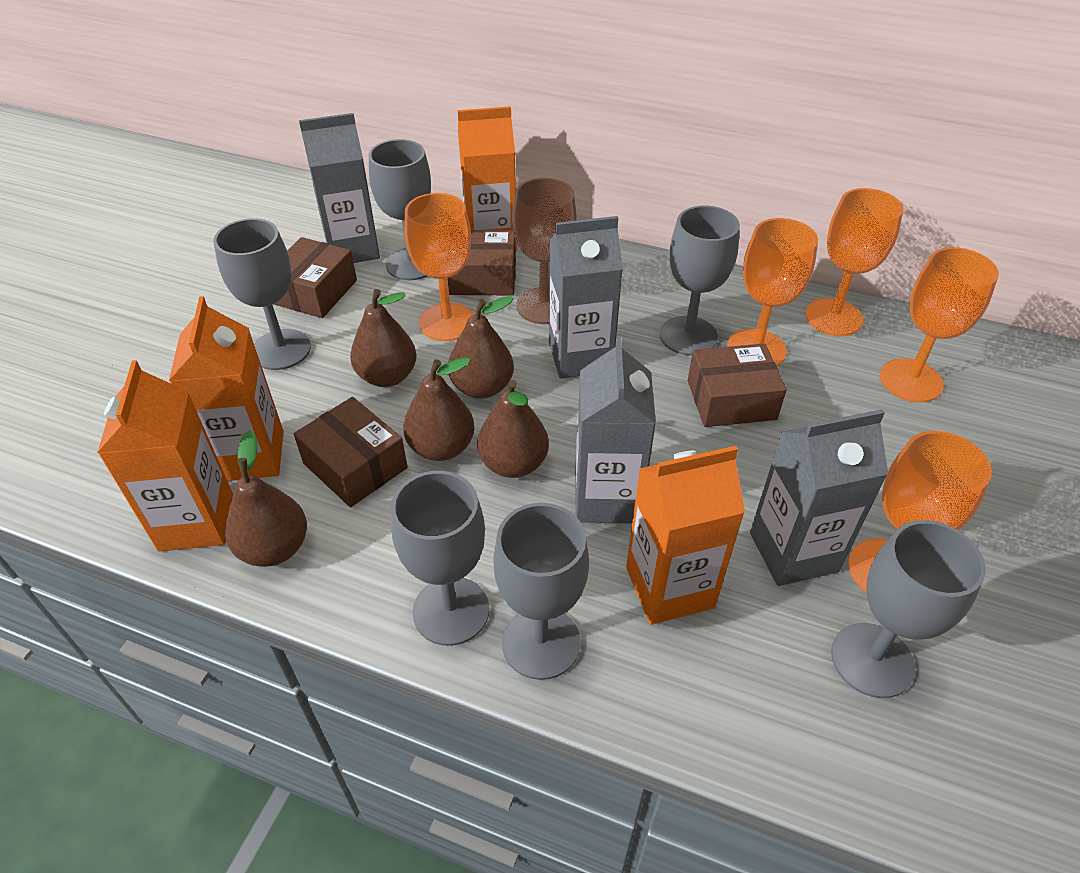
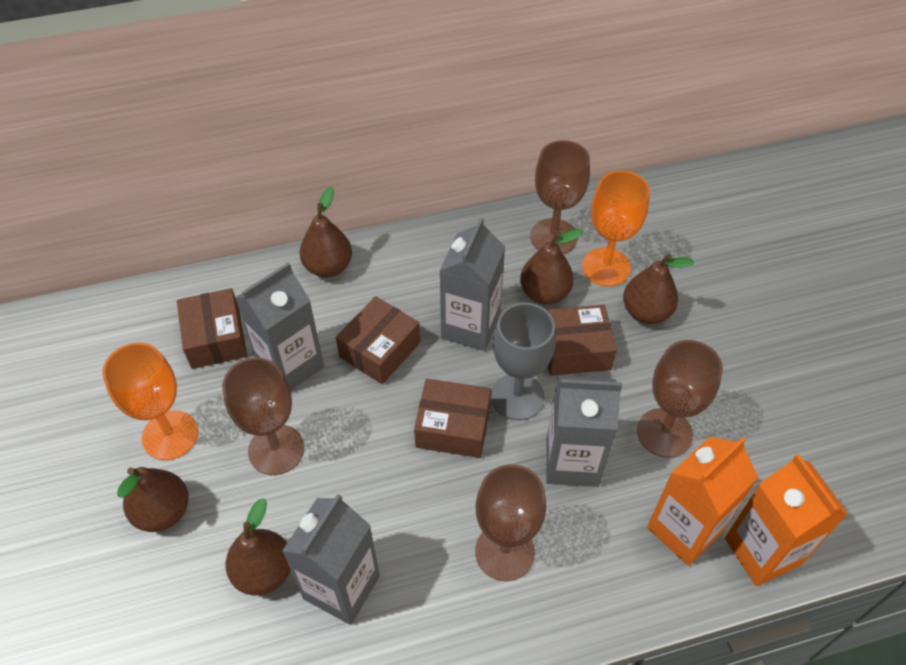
brown goblet: 1 -> 4
grey goblet: 6 -> 1
orange carton: 4 -> 2
orange goblet: 5 -> 2

